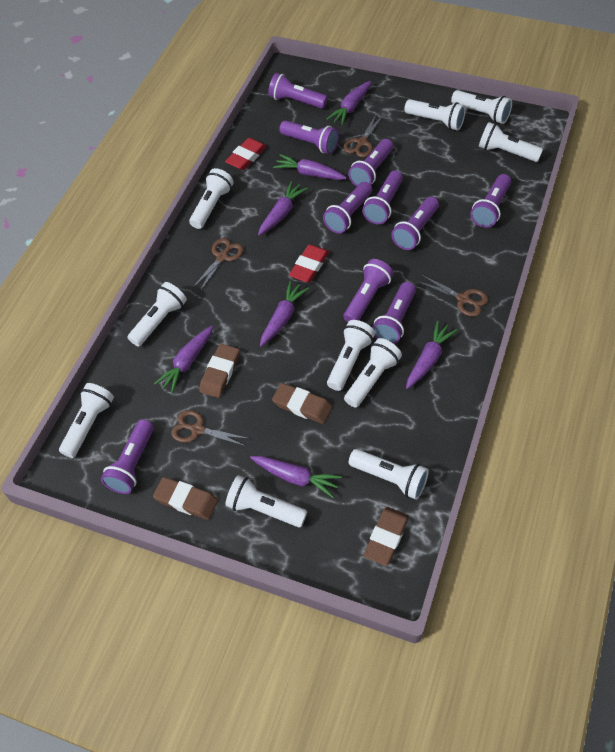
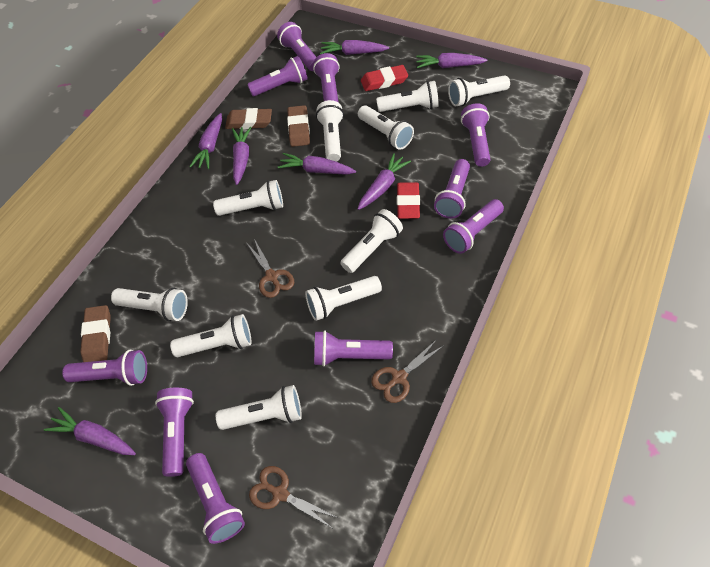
brown eraser: 4 -> 3
brown scissors: 4 -> 3

